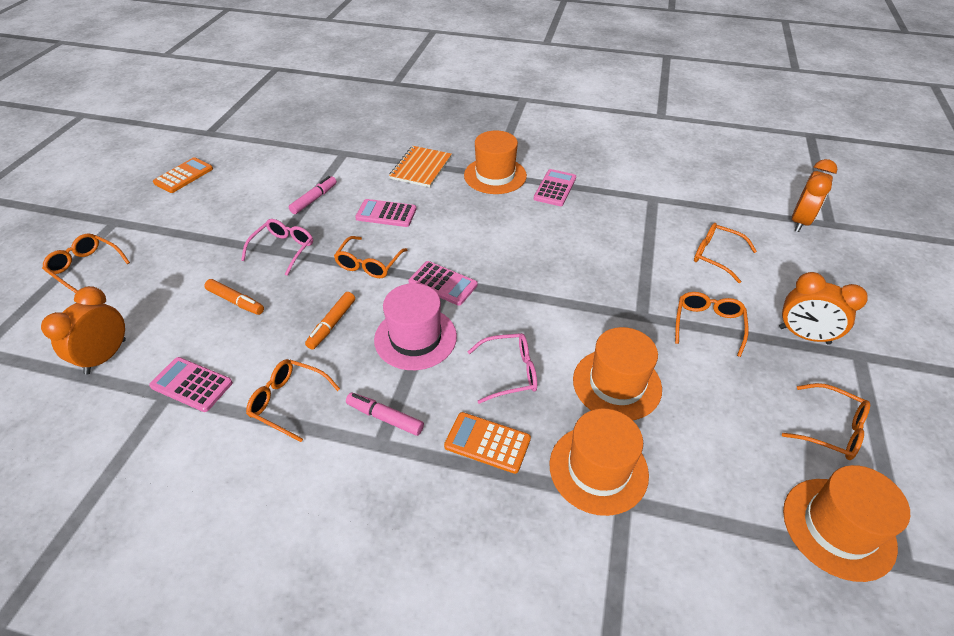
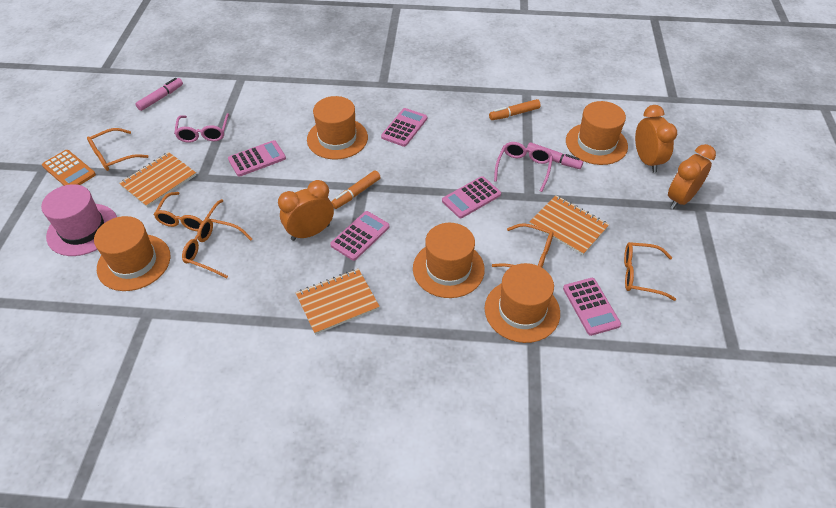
orange calculator: 2 -> 1
orange glasses: 6 -> 5
orange hat: 4 -> 5
orange notebook: 1 -> 3
pink calculator: 4 -> 5

